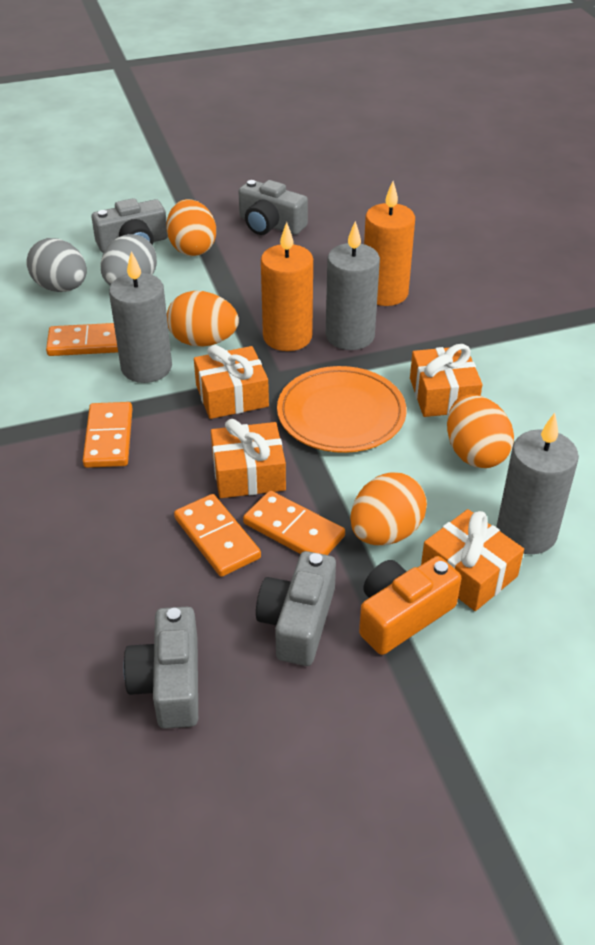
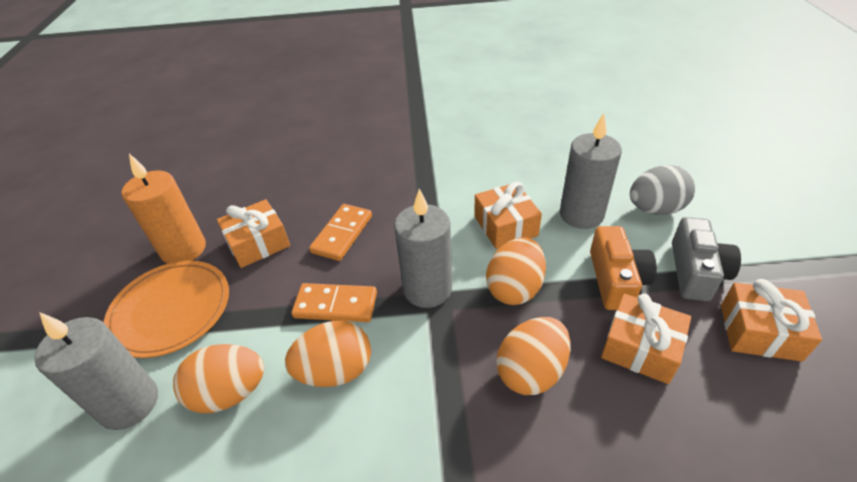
grey camera: 4 -> 1
grey egg: 2 -> 1
orange candle: 2 -> 1
orange domino: 4 -> 2

